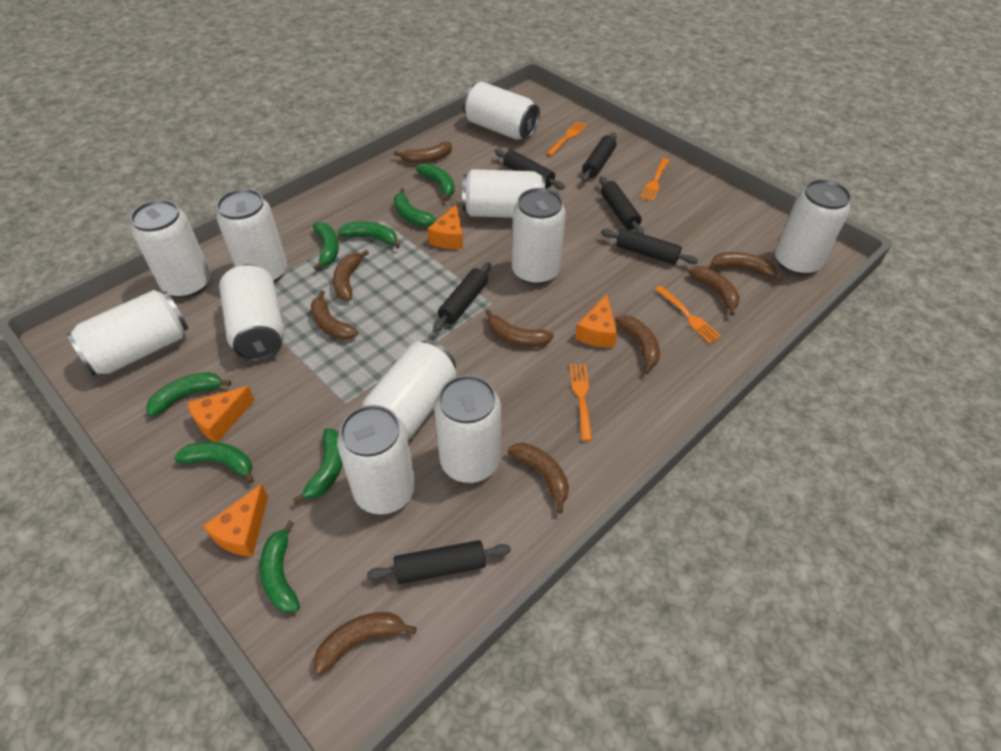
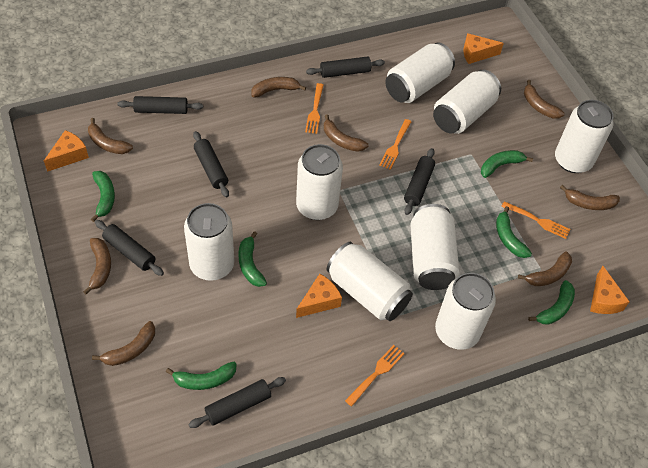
brown banana: 9 -> 8
green banana: 8 -> 6
white can: 11 -> 8

